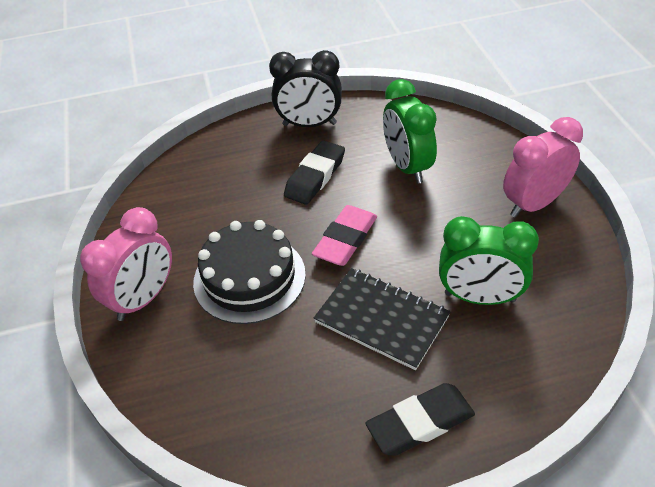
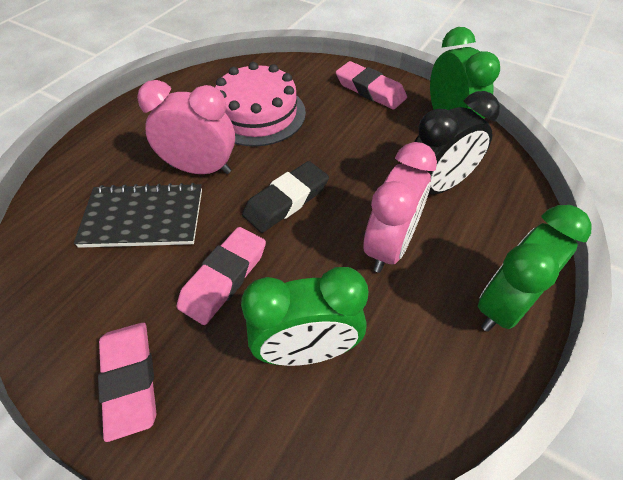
black cake: 1 -> 0
black eraser: 2 -> 1
green clock: 2 -> 3
pink cake: 0 -> 1
pink eraser: 1 -> 3

